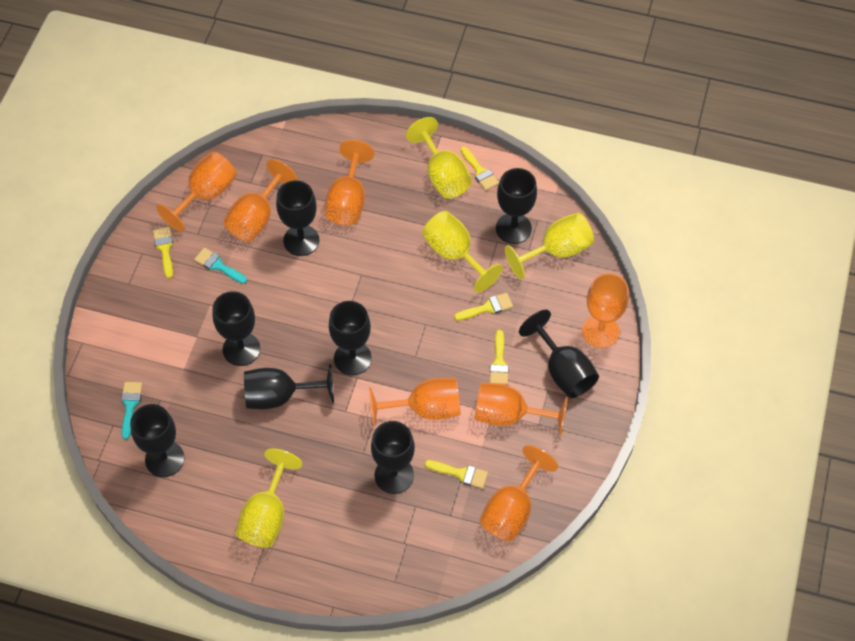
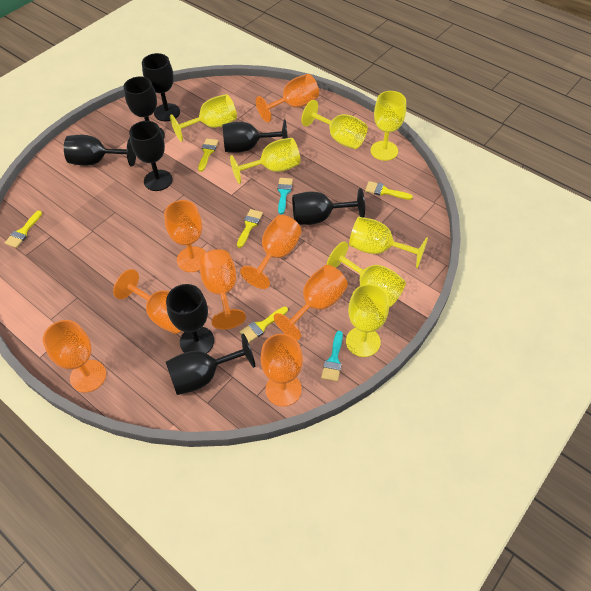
orange goblet: 7 -> 8
yellow goblet: 4 -> 7

